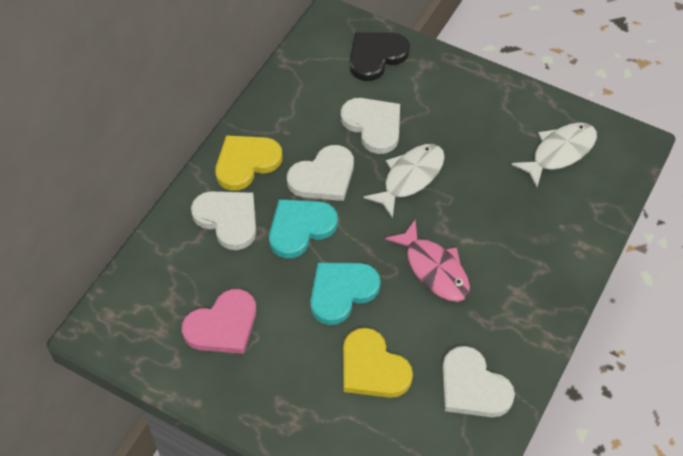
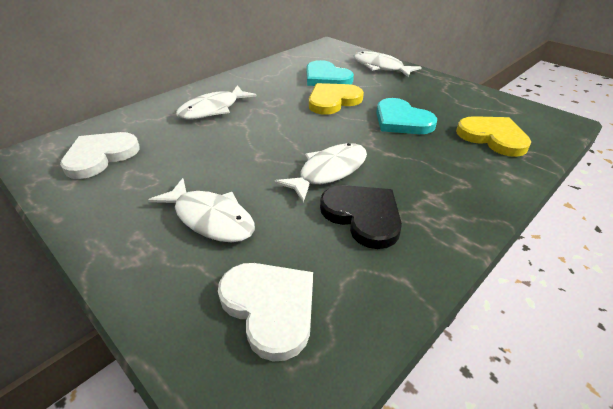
pink fish: 1 -> 0
pink heart: 1 -> 0
white fish: 2 -> 4
white heart: 4 -> 2

